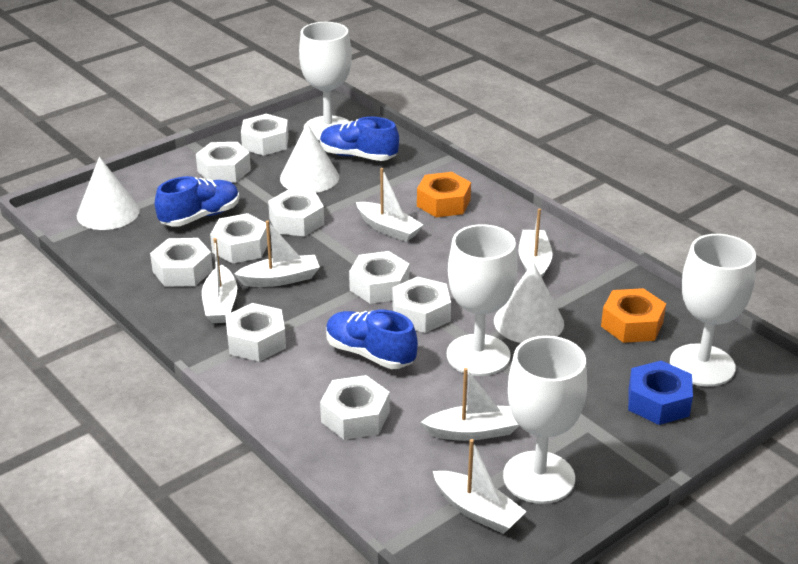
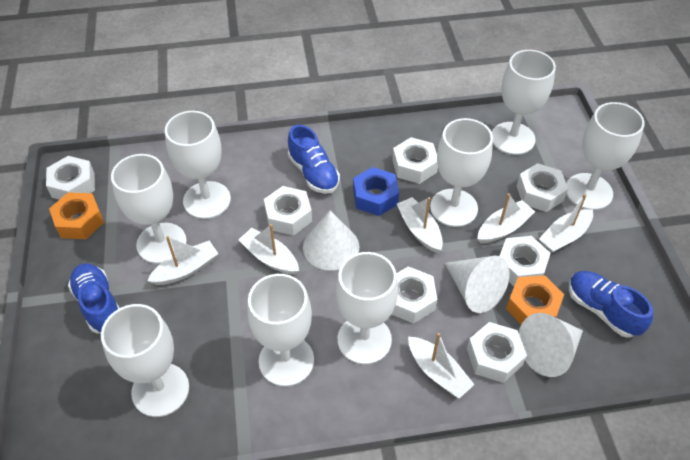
white goblet: 4 -> 8
white nut: 9 -> 7

